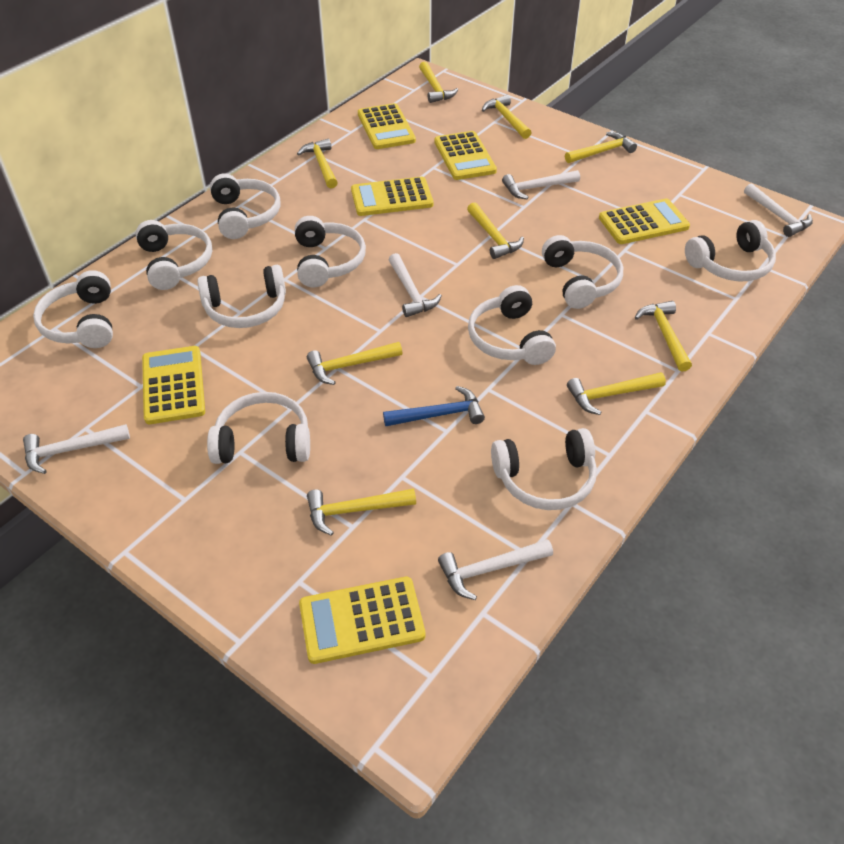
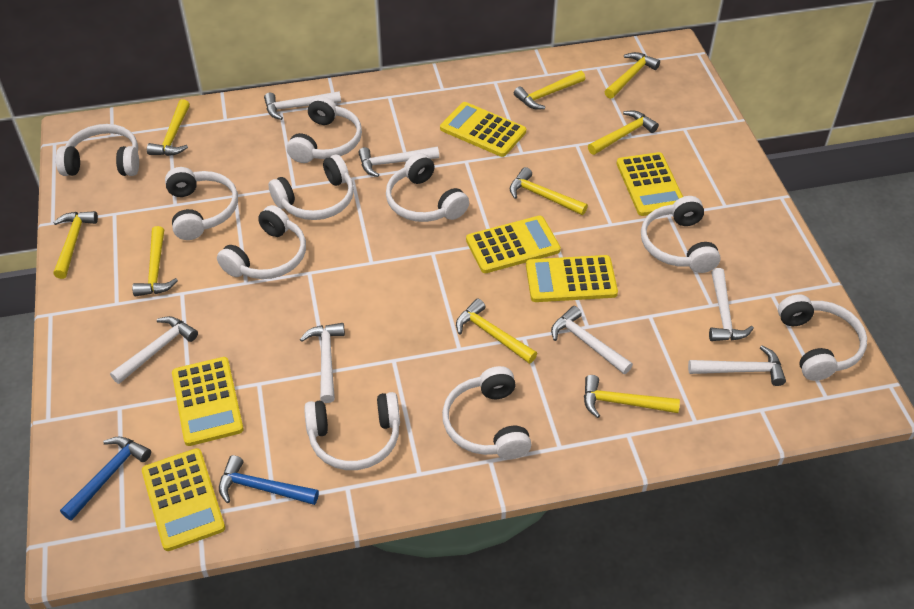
blue hammer: 1 -> 2
white hammer: 5 -> 7

